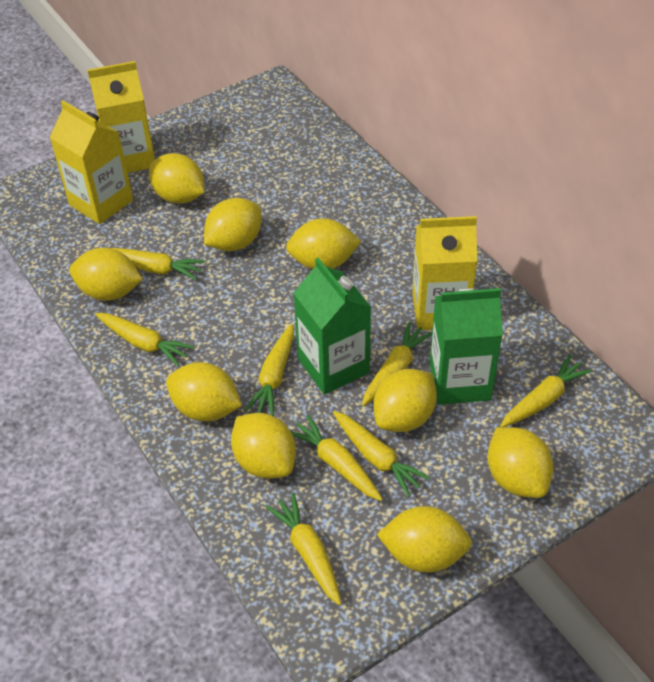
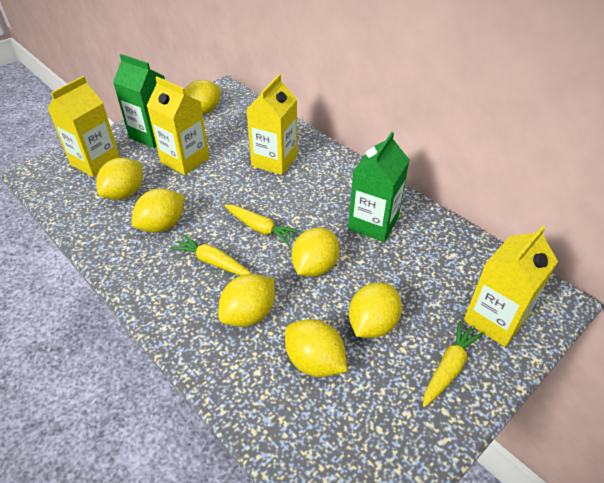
yellow carrot: 8 -> 3
yellow carton: 3 -> 4
yellow lemon: 9 -> 7

